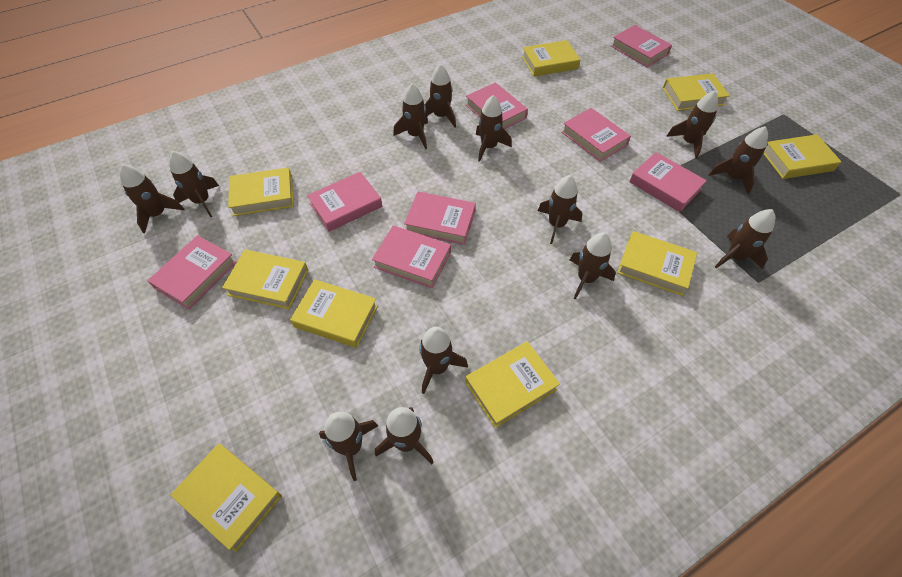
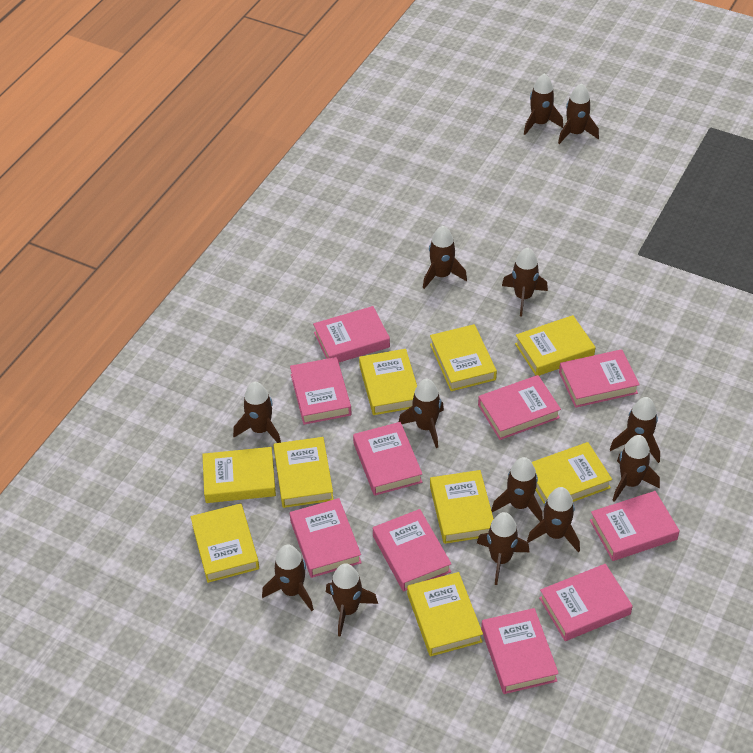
pink book: 8 -> 10

